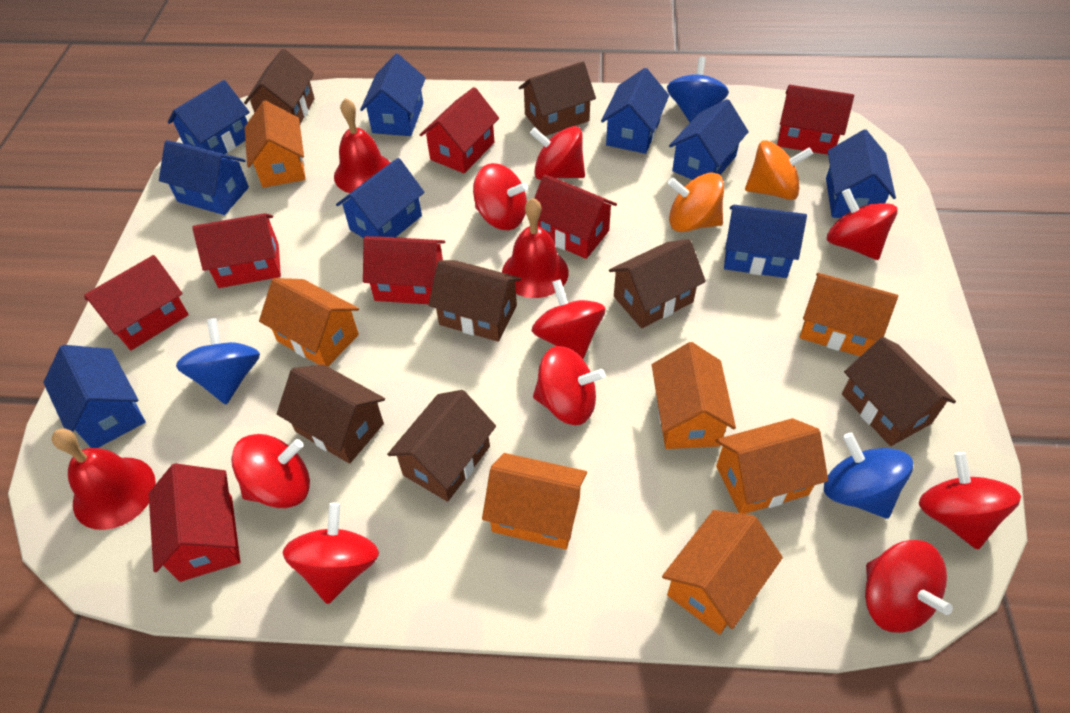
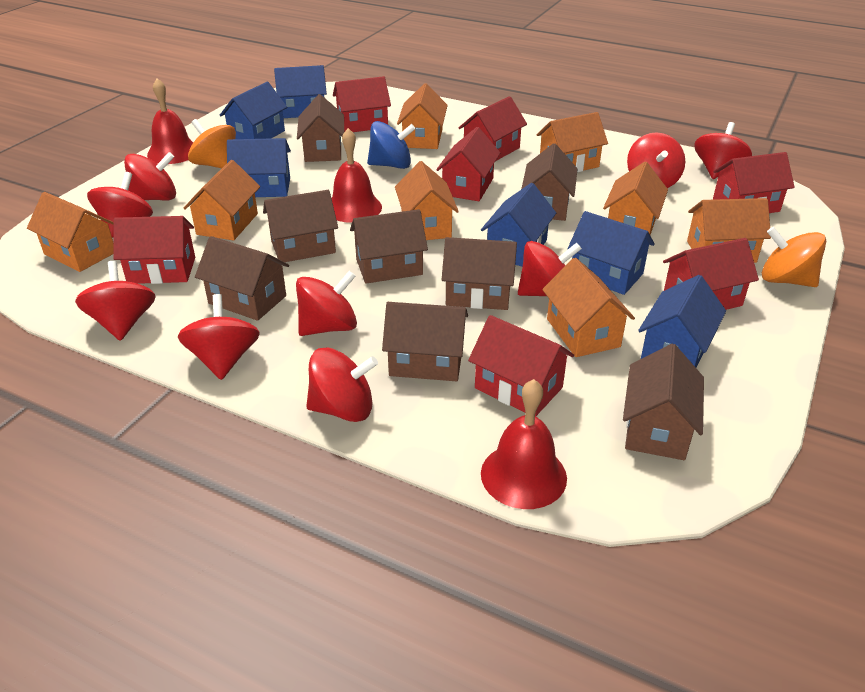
blue house: 9 -> 6
blue spinning top: 3 -> 1
brown house: 7 -> 8
orange house: 7 -> 8

